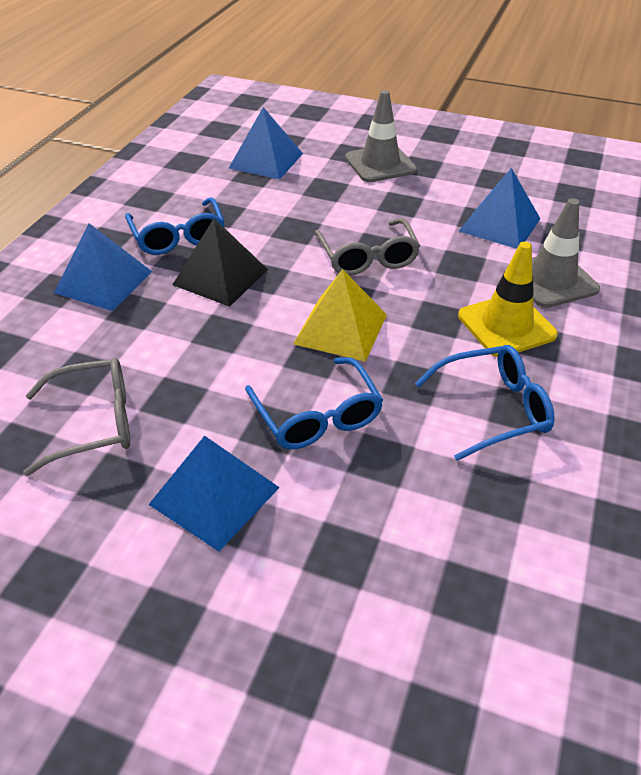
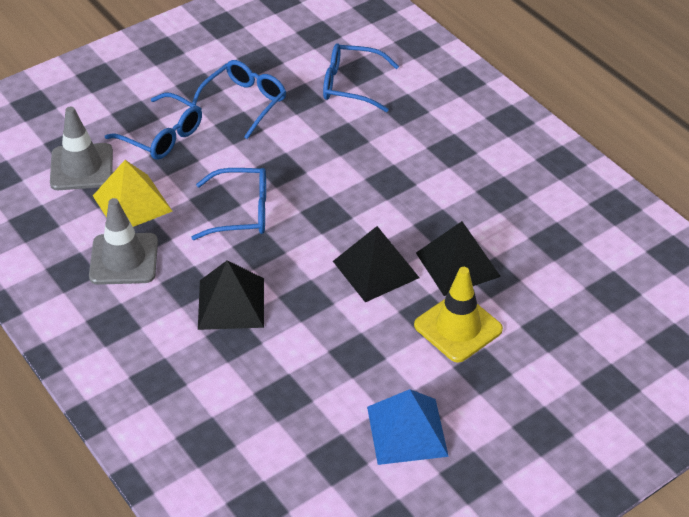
black pyramid: 1 -> 3
blue glasses: 3 -> 4
blue pyramid: 4 -> 1
grey glasses: 2 -> 0

